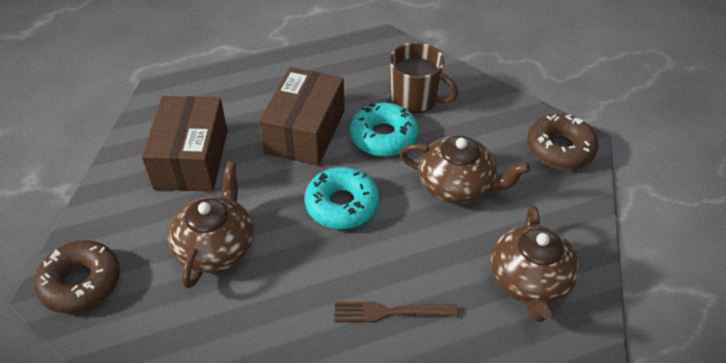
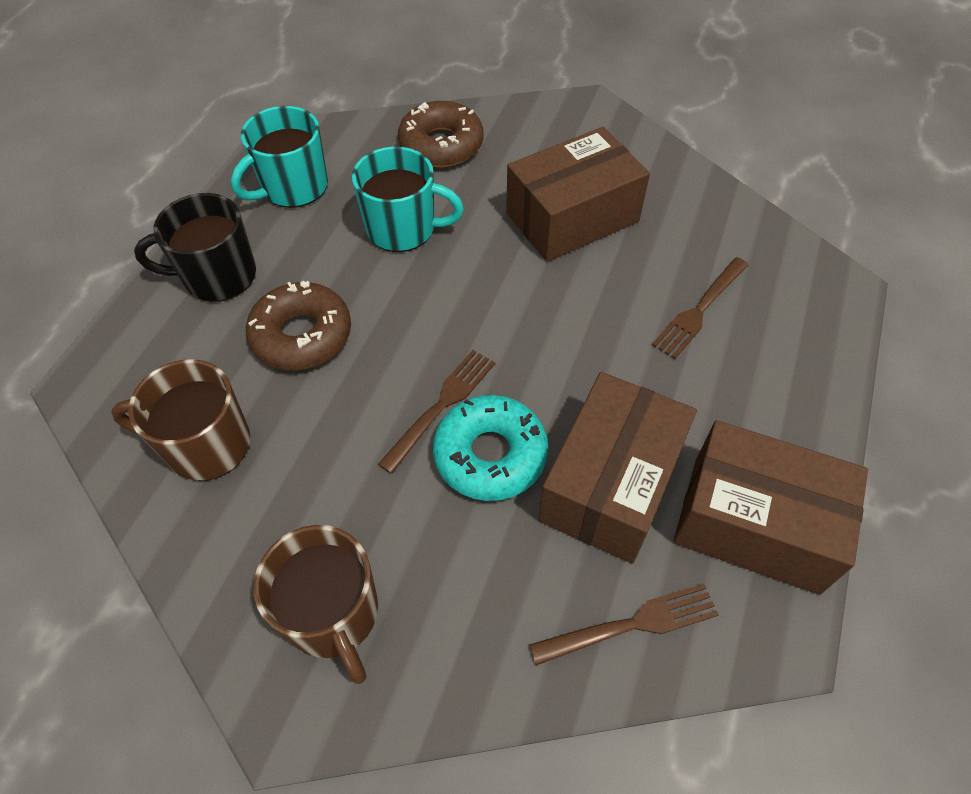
black mug: 0 -> 1
brown box: 2 -> 3
brown fork: 1 -> 3
brown mug: 1 -> 2
brown teapot: 3 -> 0
turquoise donut: 2 -> 1
turquoise mug: 0 -> 2

